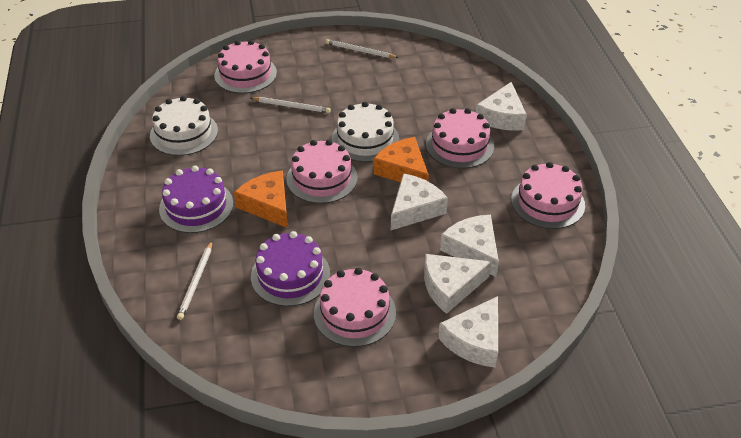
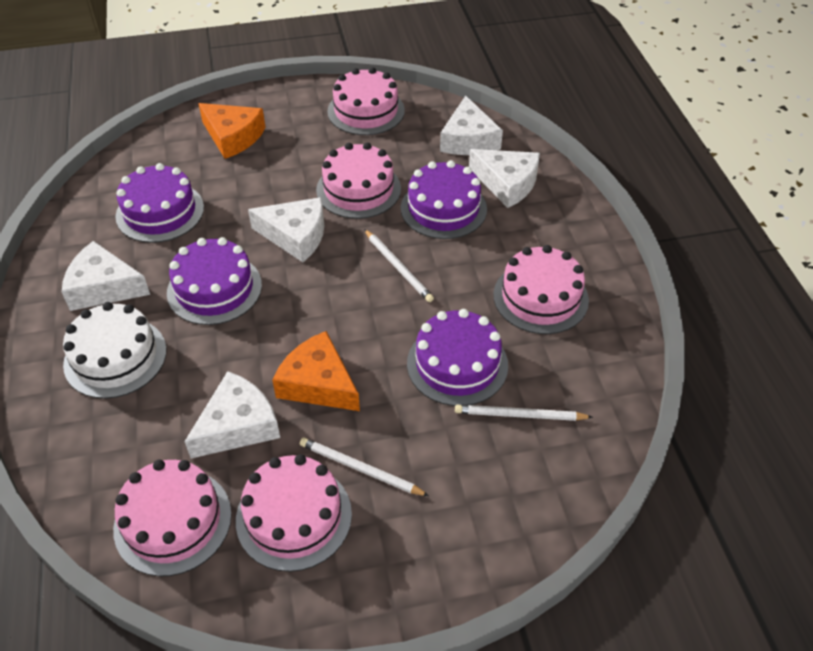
purple cake: 2 -> 4
white cake: 2 -> 1

